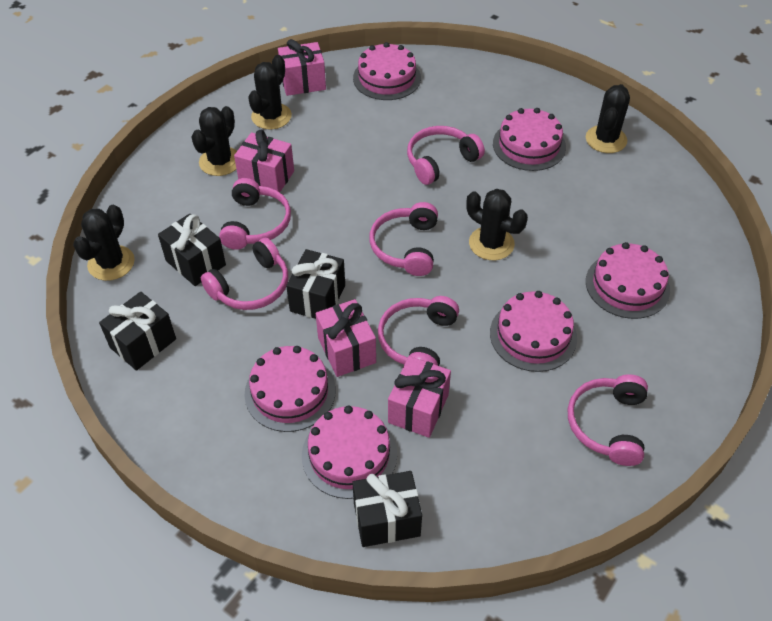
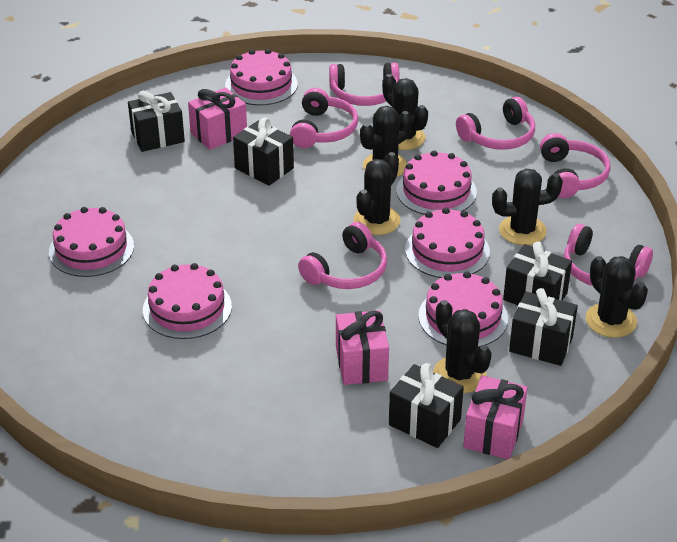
black cactus: 5 -> 6
black gift: 4 -> 5
pink gift: 4 -> 3

